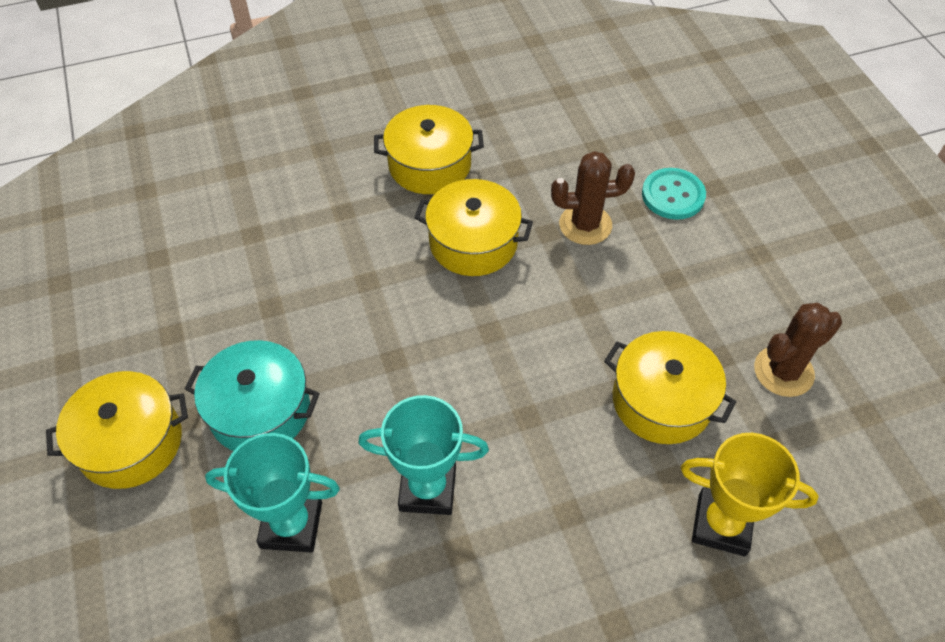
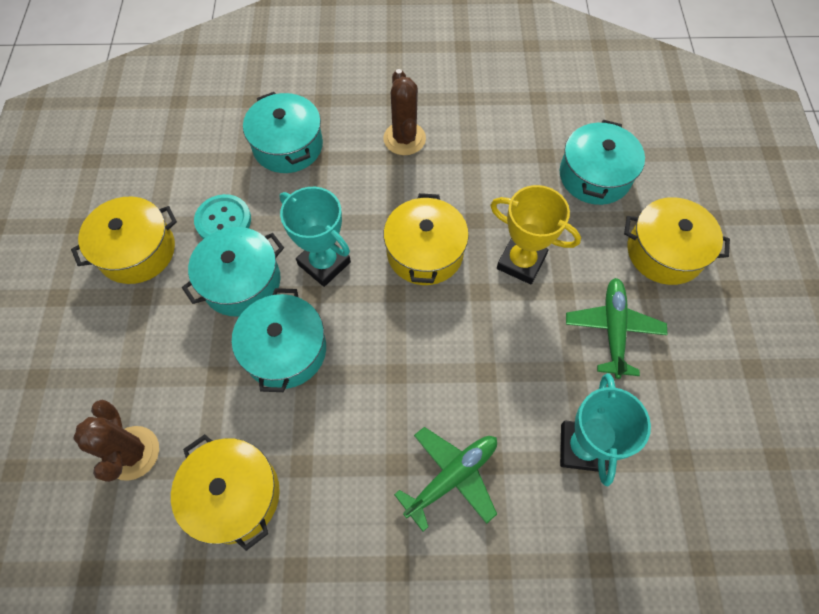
green plane: 0 -> 2
turquoise pot: 1 -> 4

